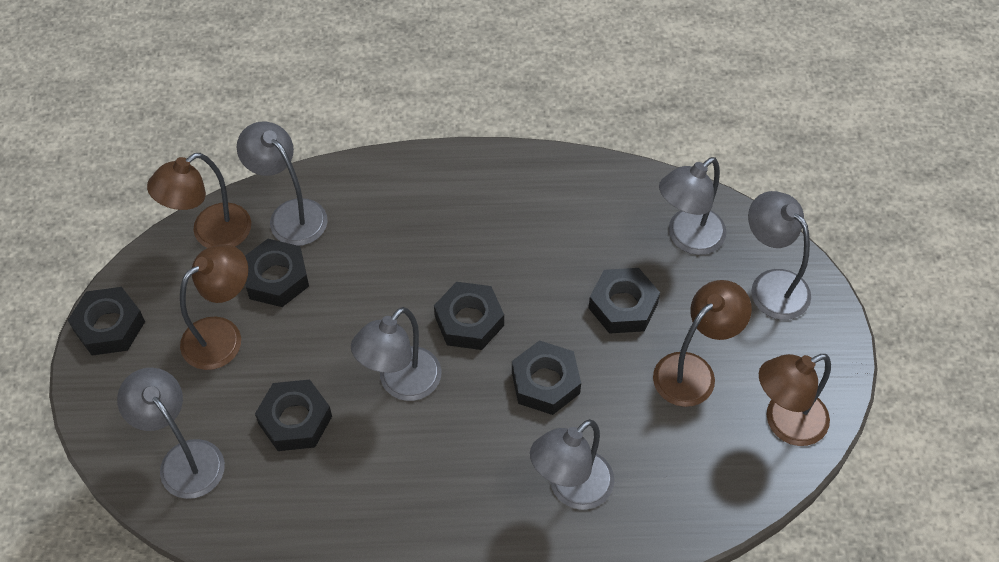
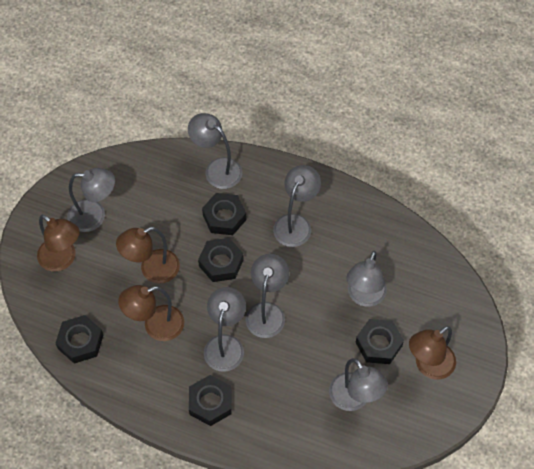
black nut: 6 -> 5
grey lamp: 6 -> 7

